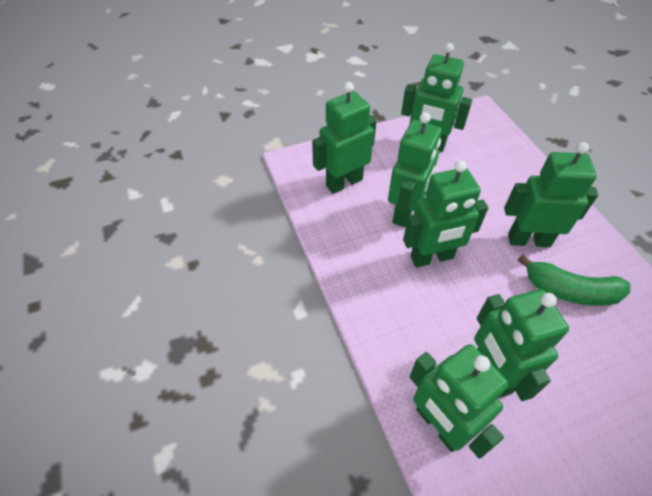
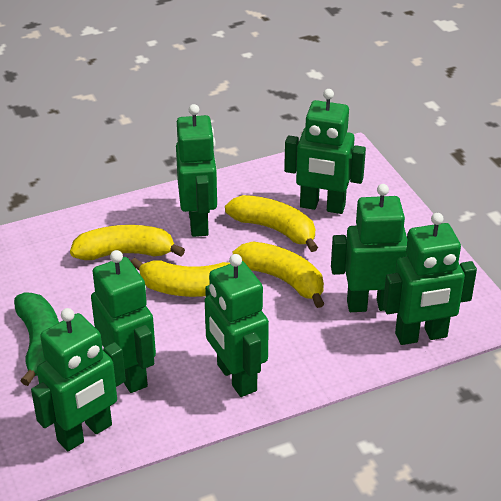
yellow banana: 0 -> 4

